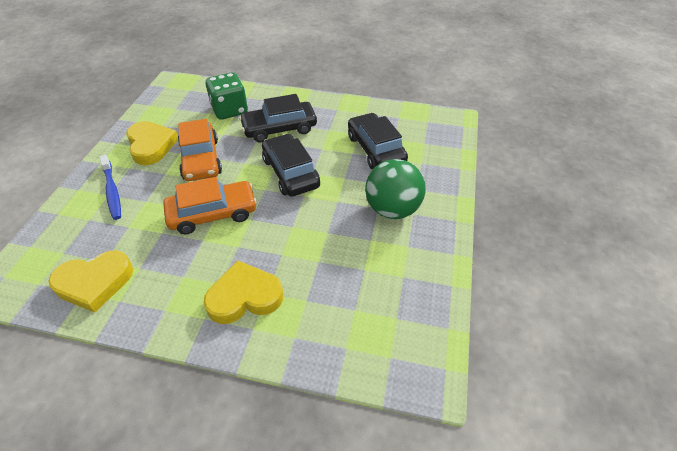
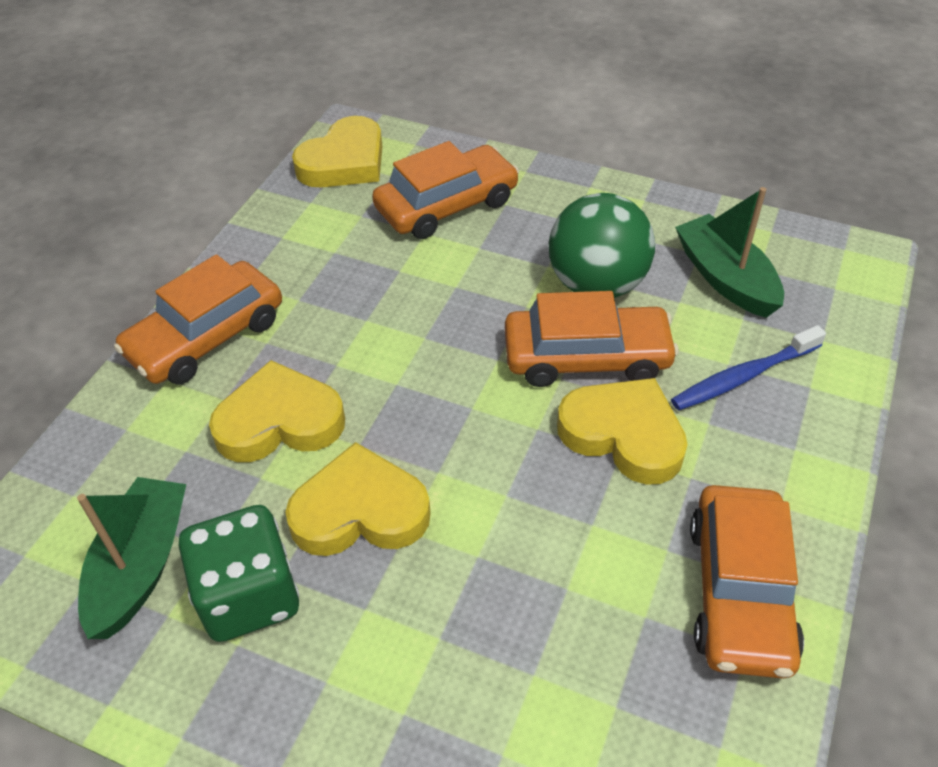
black car: 3 -> 0
green boat: 0 -> 2
orange car: 2 -> 4
yellow heart: 3 -> 4

